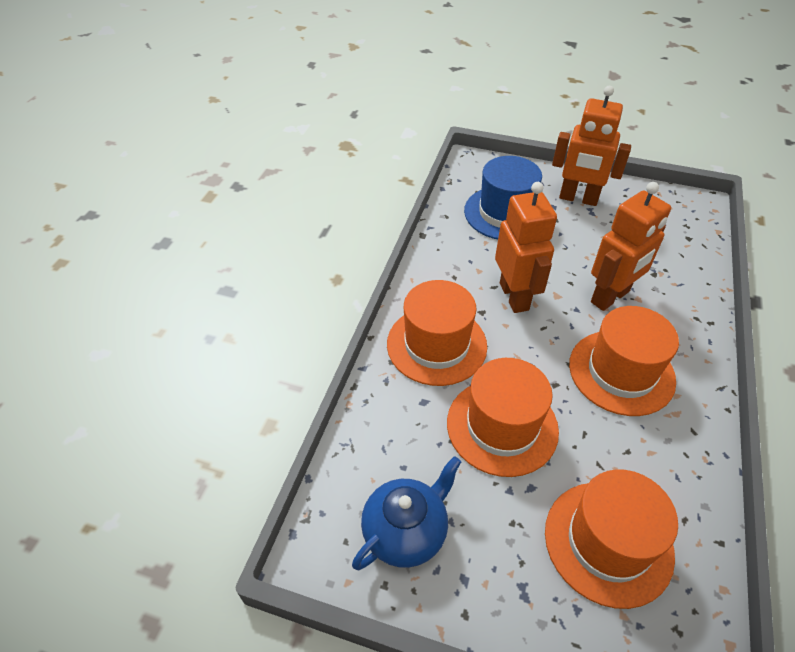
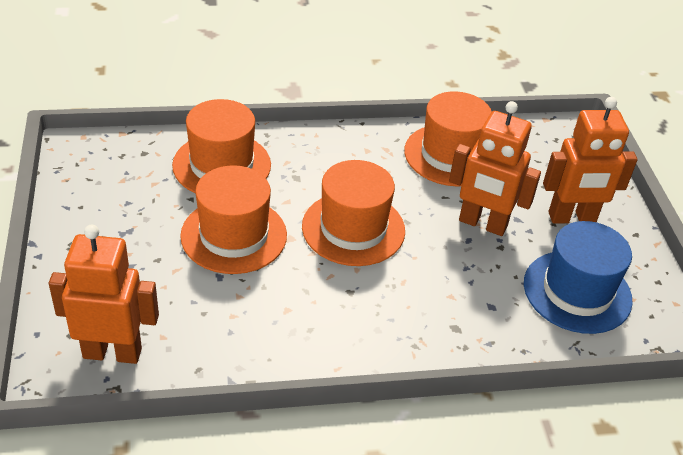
blue teapot: 1 -> 0

